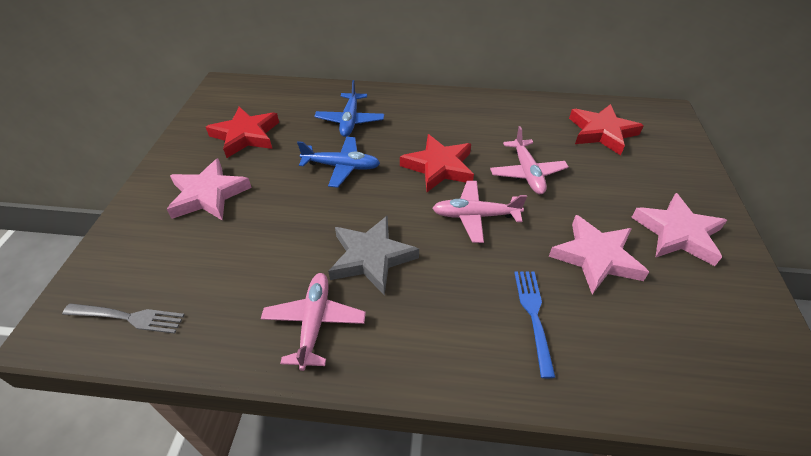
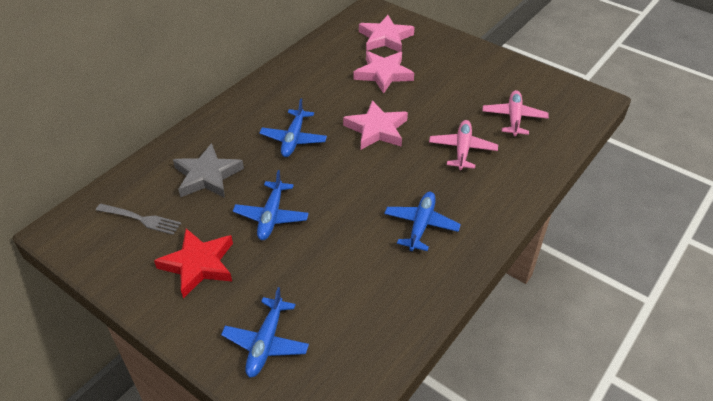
blue fork: 1 -> 0
blue plane: 2 -> 4
pink plane: 3 -> 2
red star: 3 -> 1

